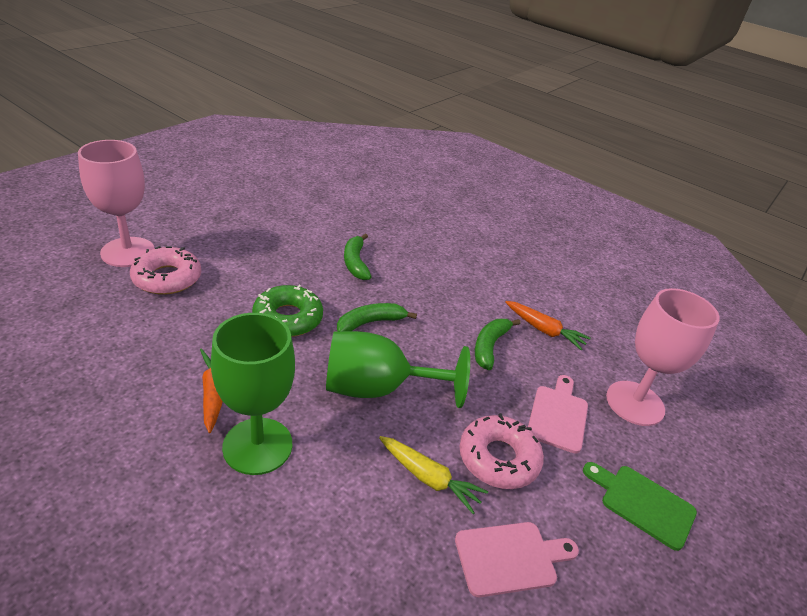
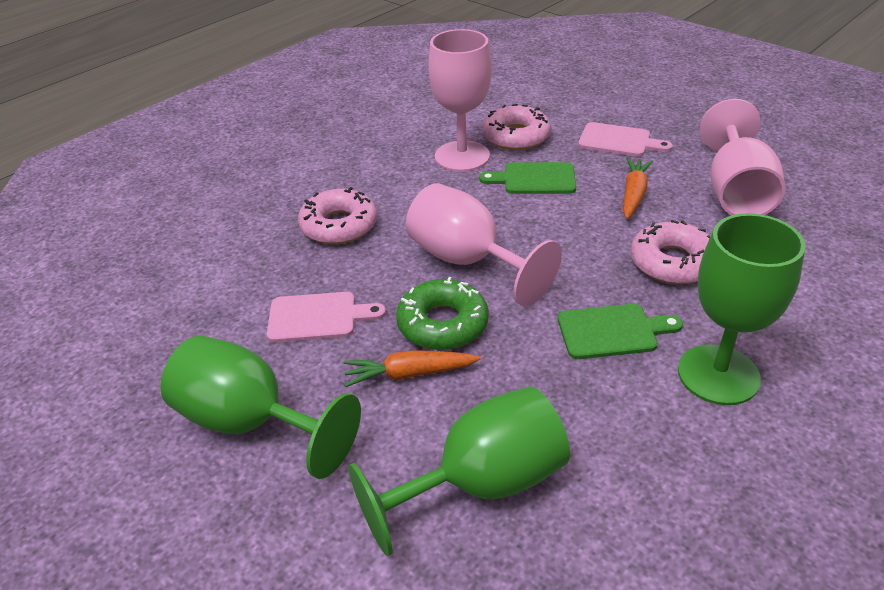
green banana: 3 -> 0
green cutting board: 1 -> 2
green goblet: 2 -> 3
pink donut: 2 -> 3
pink goblet: 2 -> 3
yellow carrot: 1 -> 0

